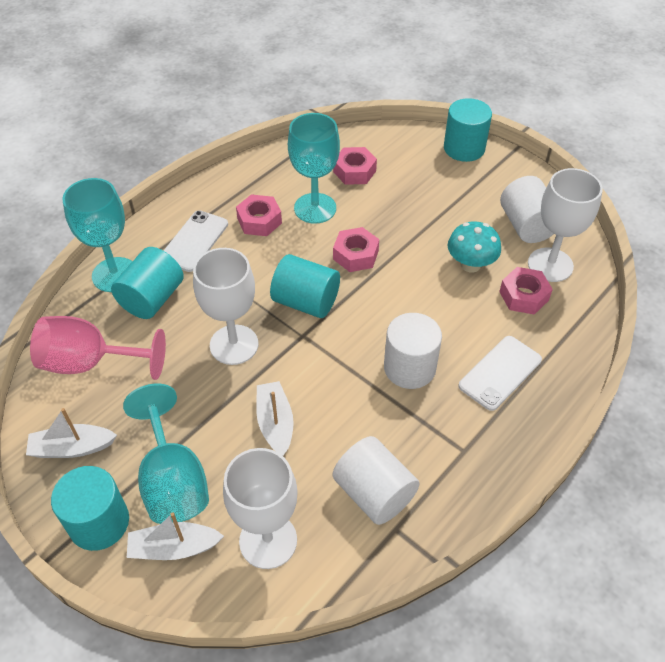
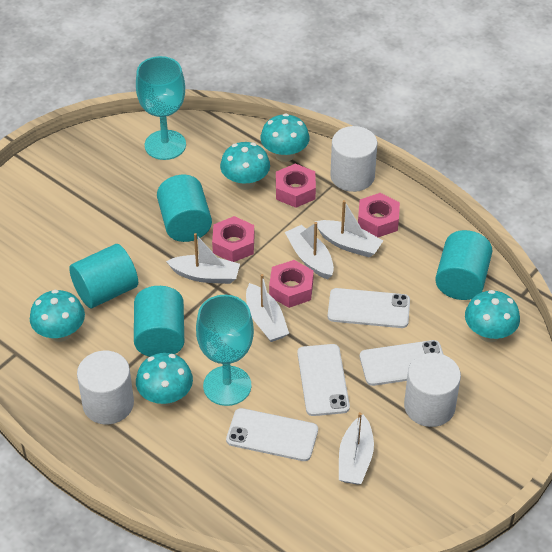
pink goblet: 1 -> 0
turquoise goblet: 3 -> 2
turquoise mushroom: 1 -> 5
white boat: 3 -> 5
white goblet: 3 -> 0
white phone: 2 -> 4

